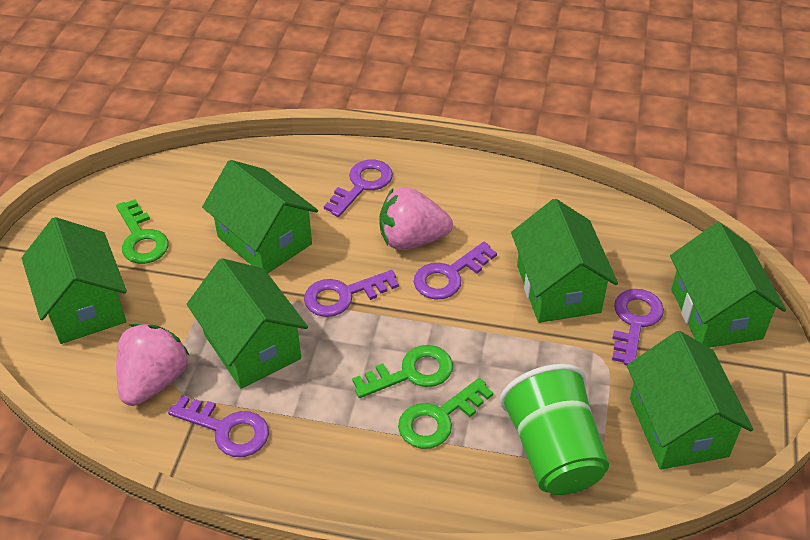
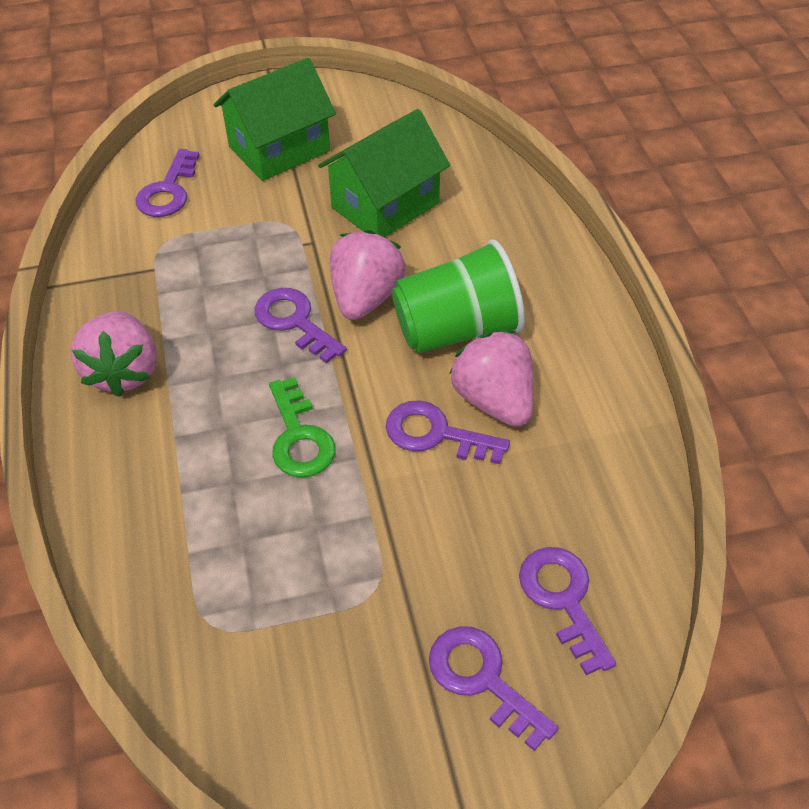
green house: 6 -> 2
green key: 3 -> 1
pink strawberry: 2 -> 3

